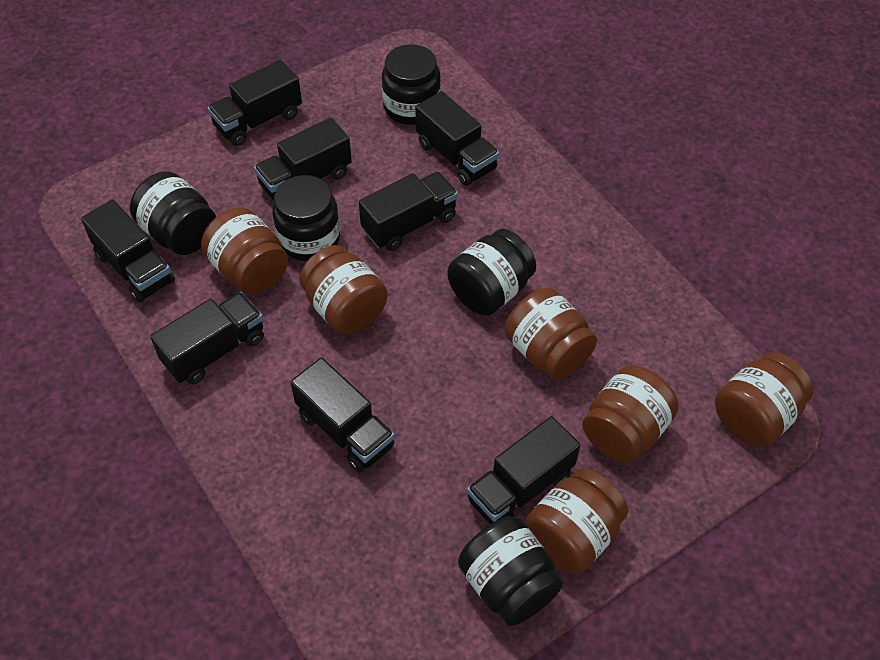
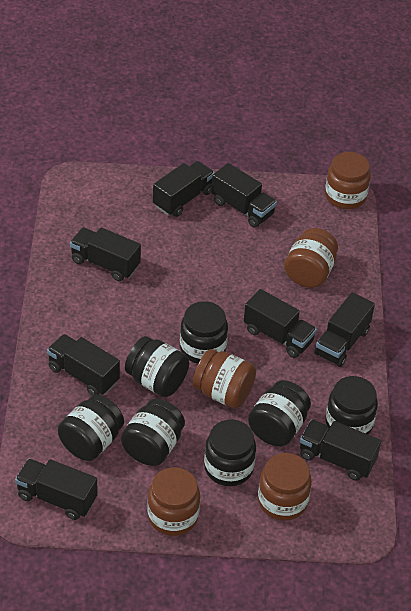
black jar: 5 -> 7
brown jar: 6 -> 5

